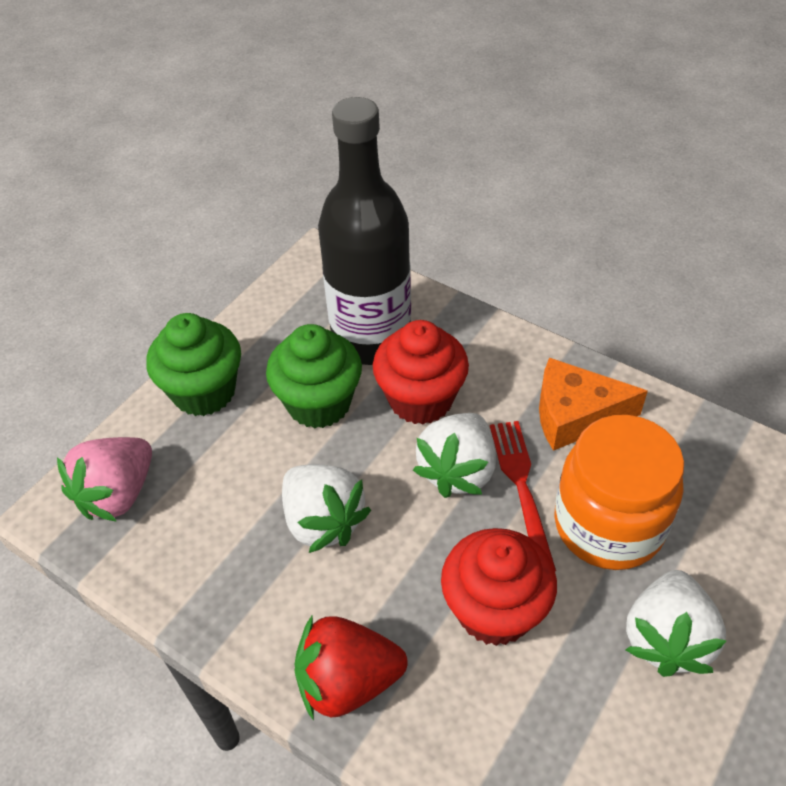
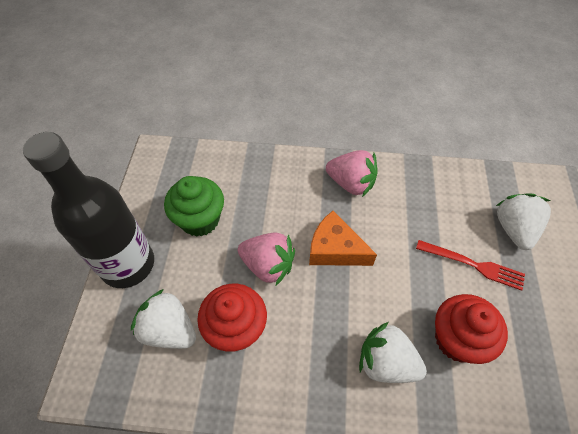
green cupcake: 2 -> 1
orange jar: 1 -> 0
pink strawberry: 1 -> 2
red strawberry: 1 -> 0

